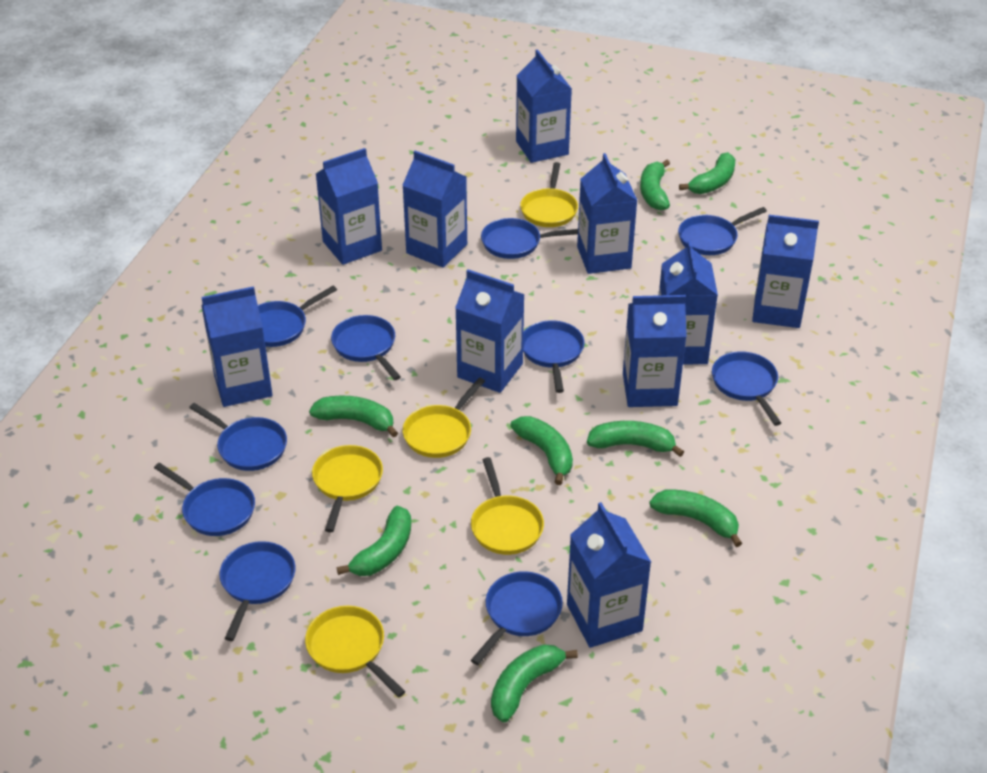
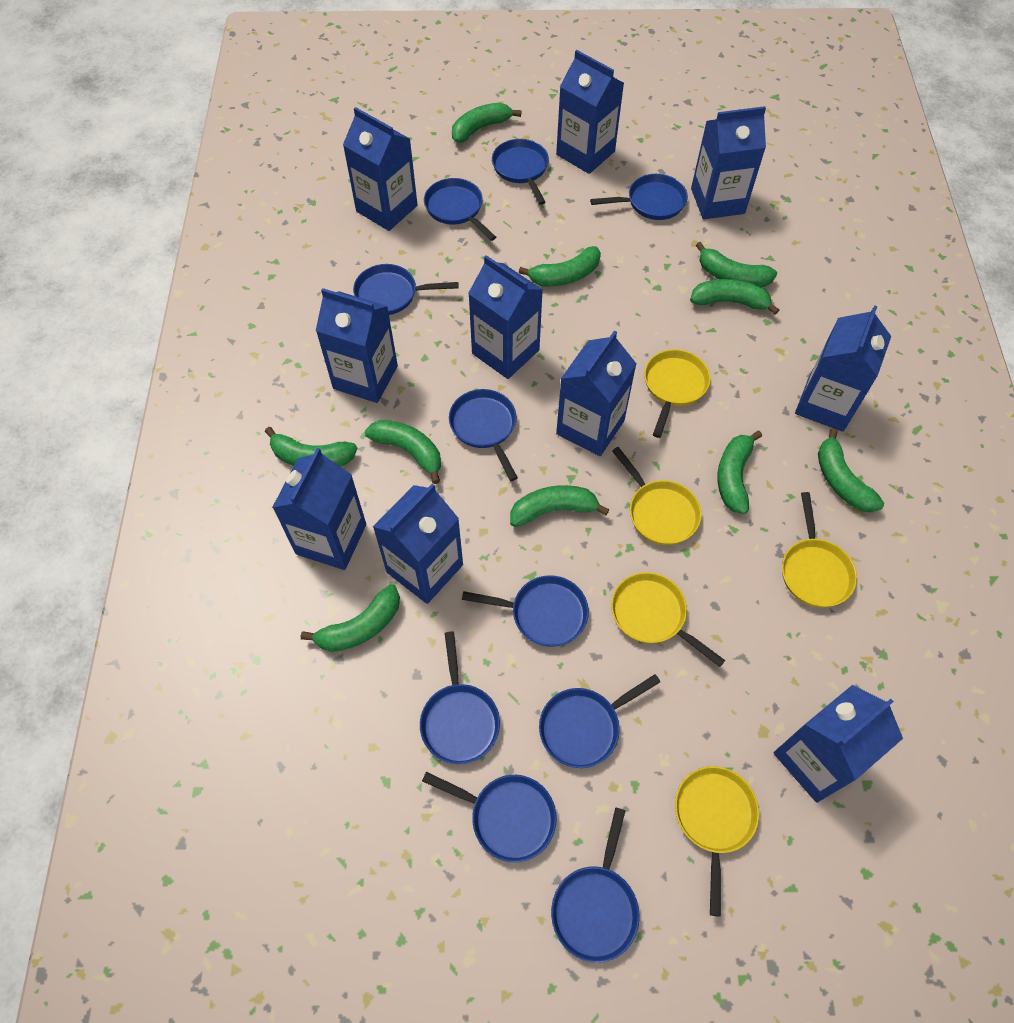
green banana: 8 -> 10

